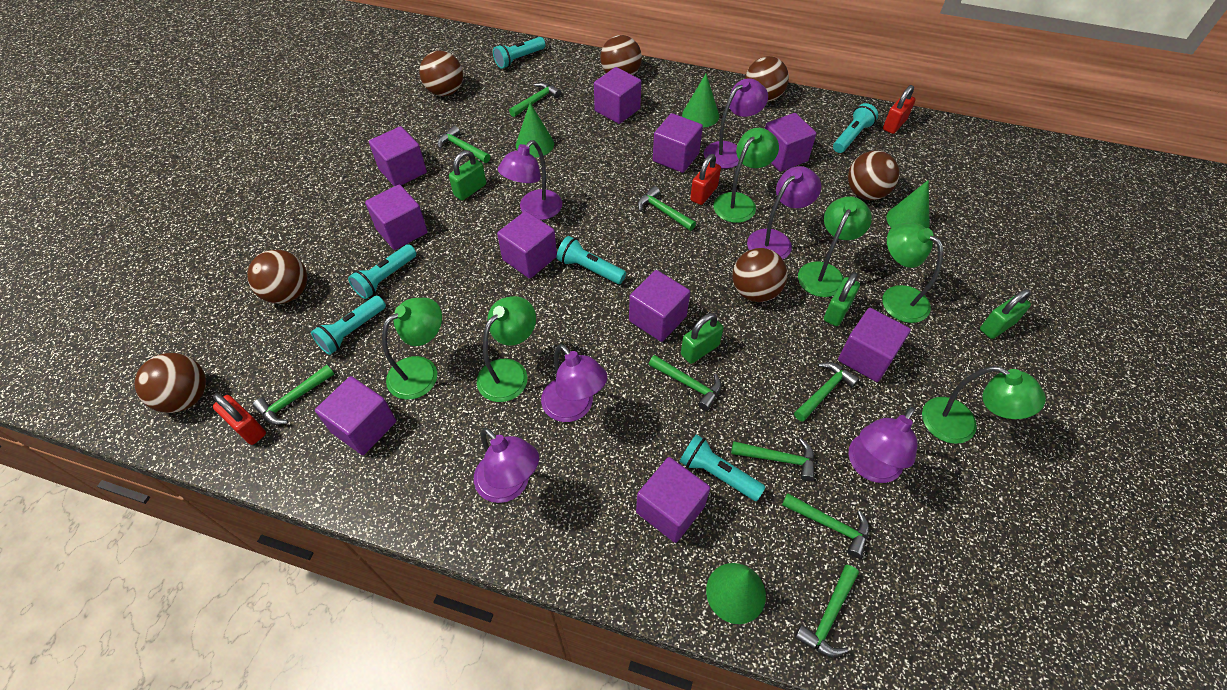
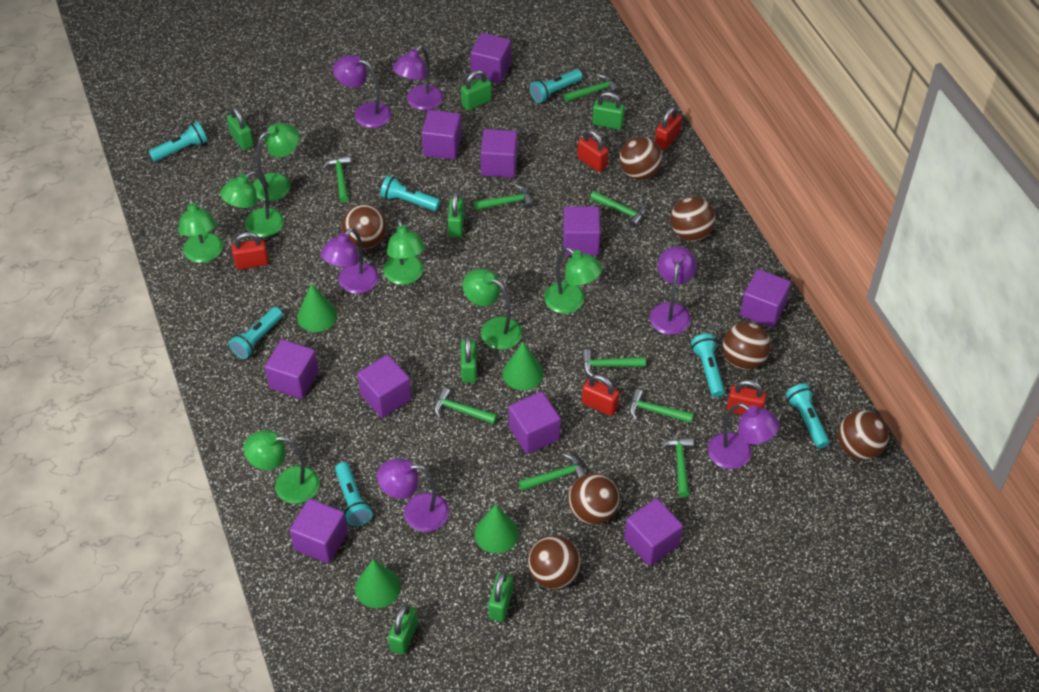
green lamp: 6 -> 7
green padlock: 4 -> 7
red padlock: 3 -> 5
turquoise flashlight: 6 -> 7

